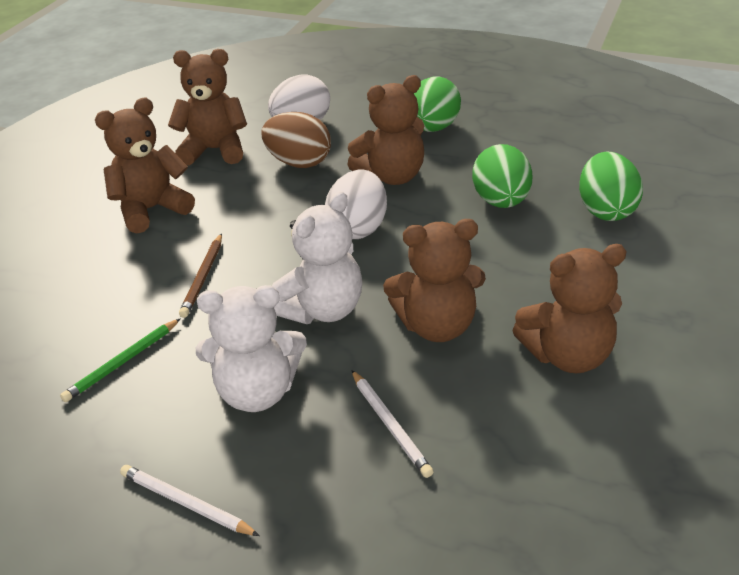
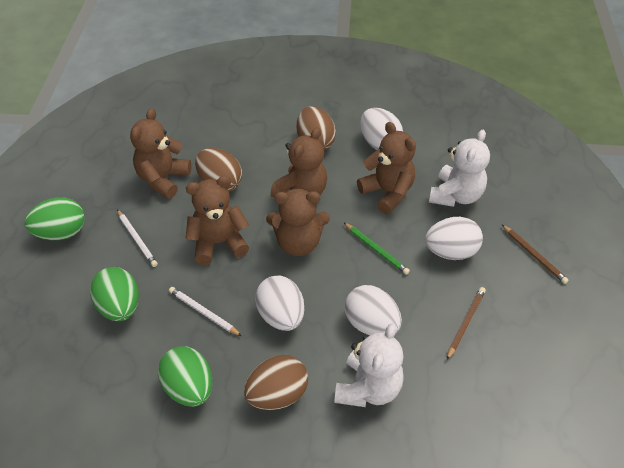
brown egg: 1 -> 3
brown pencil: 1 -> 2
white egg: 2 -> 4

